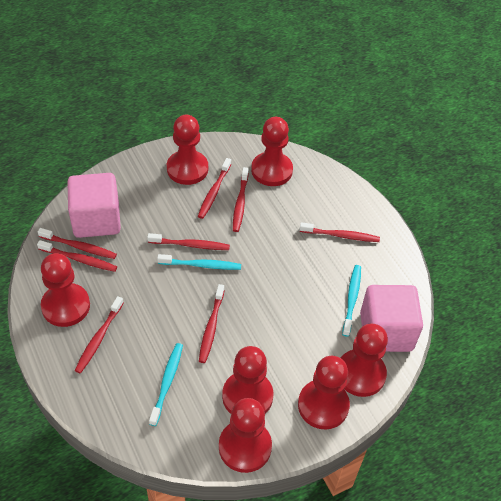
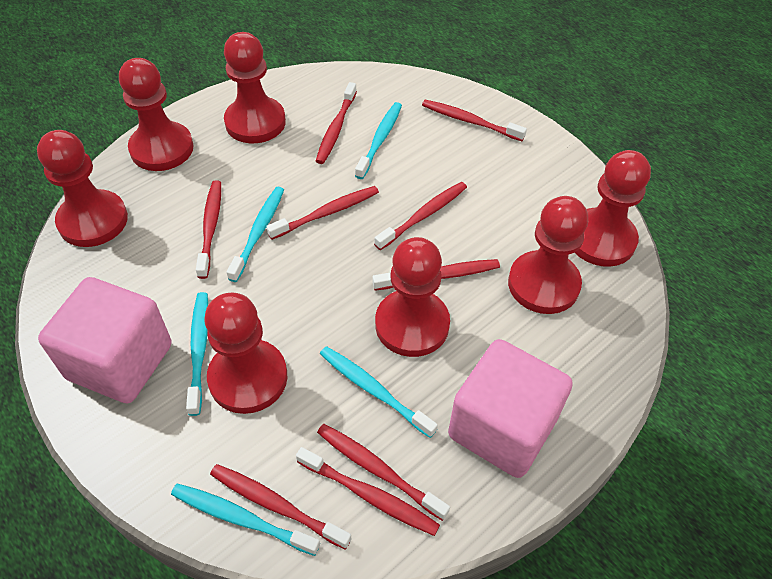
red toothbrush: 8 -> 9
turquoise toothbrush: 3 -> 5

